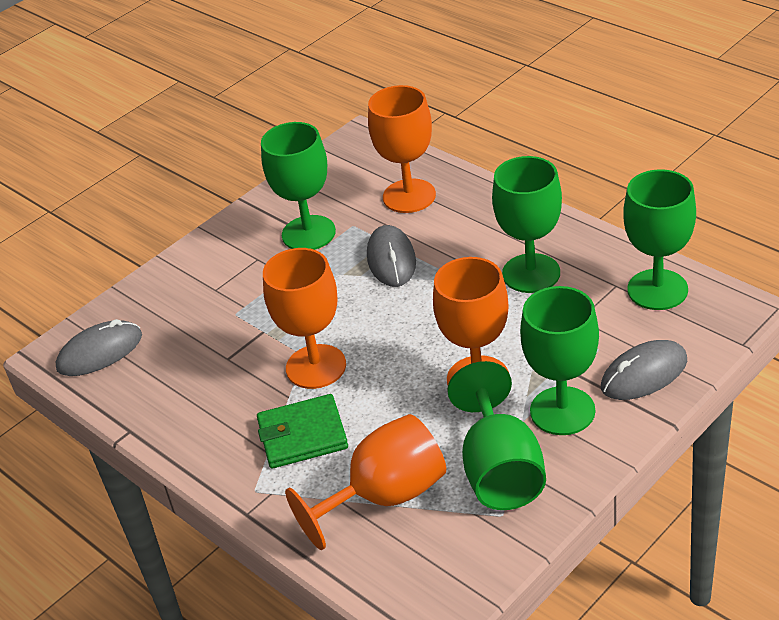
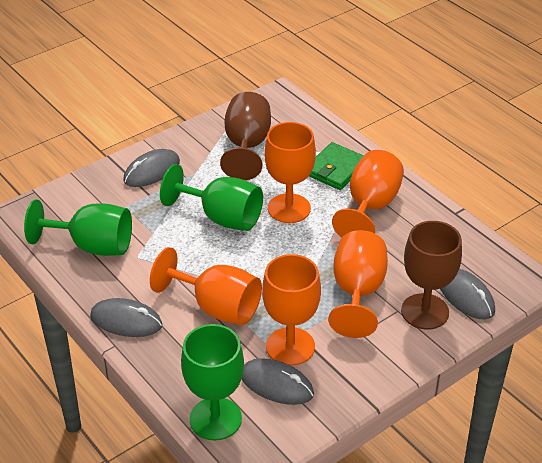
brown goblet: 0 -> 2
green goblet: 5 -> 3
grey mouse: 3 -> 4
orange goblet: 4 -> 5

